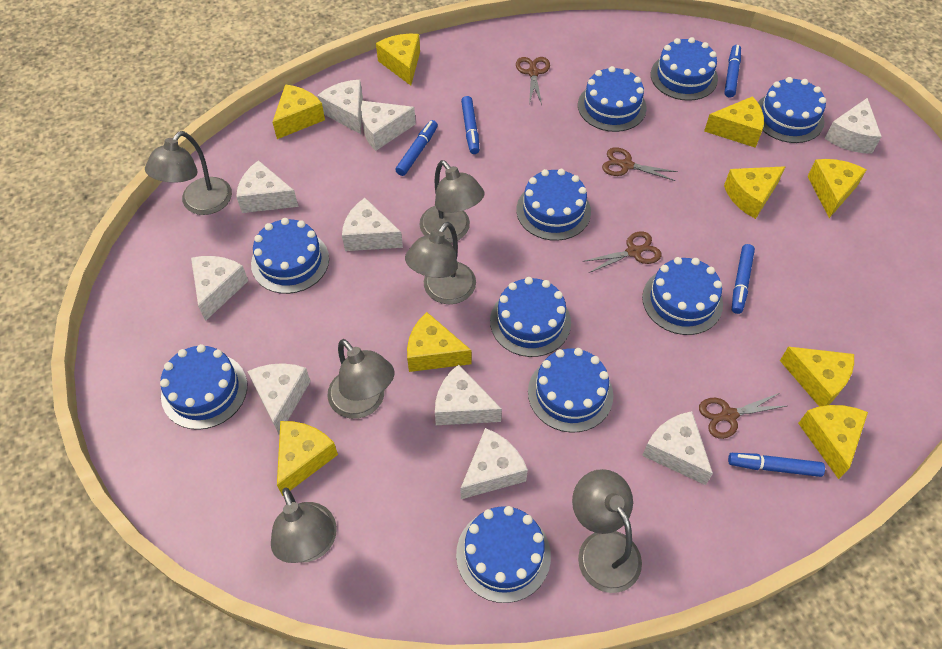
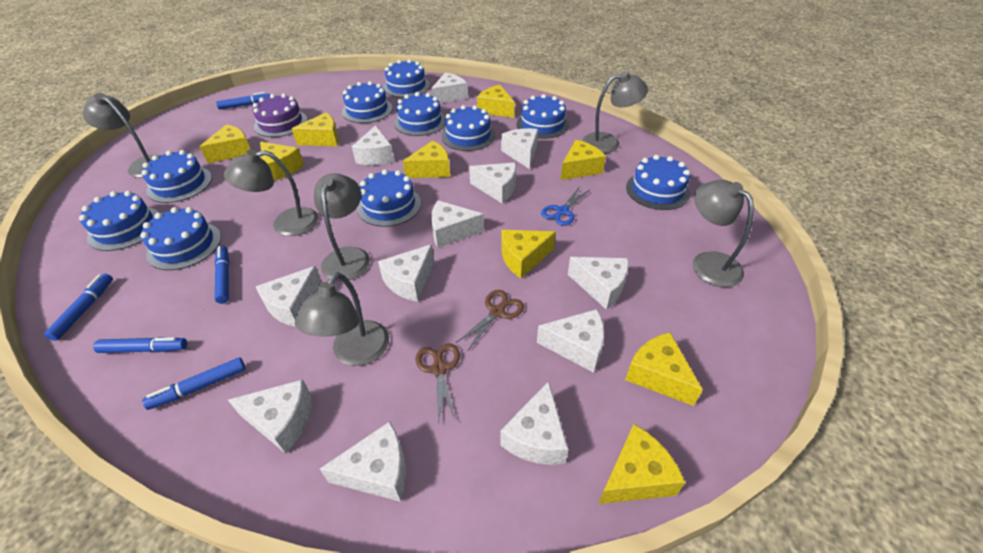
blue scissors: 0 -> 1
brown scissors: 4 -> 2
purple cake: 0 -> 1
white cheese: 10 -> 12

